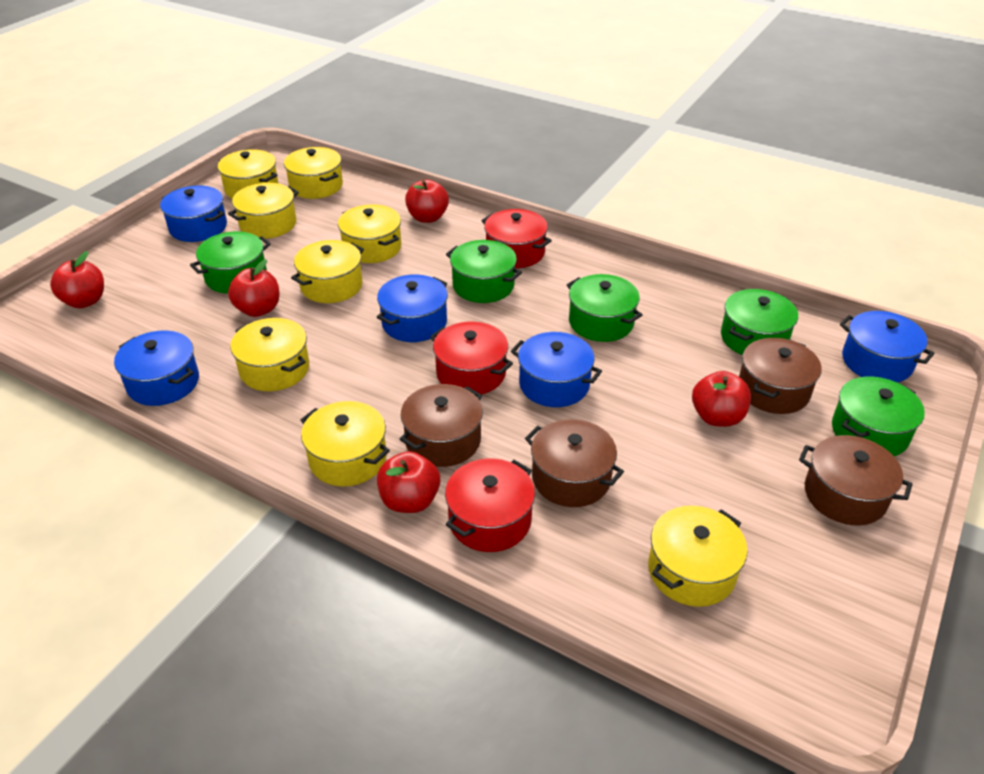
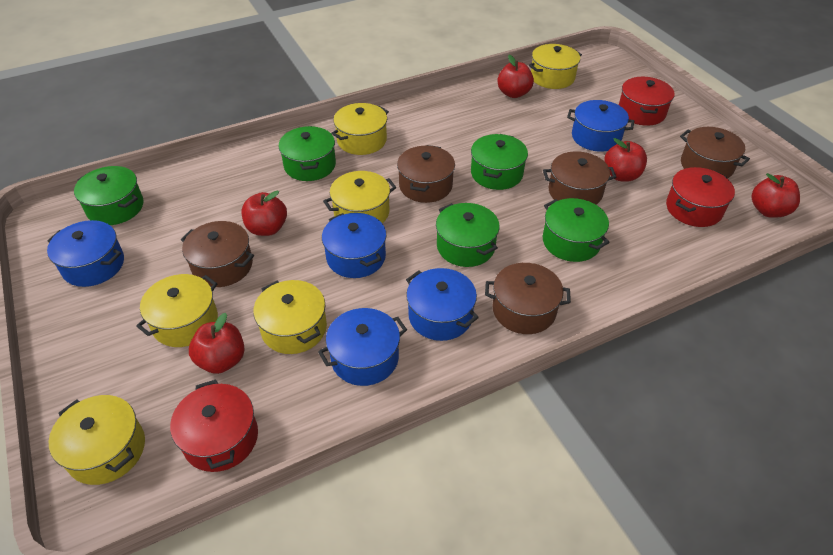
brown pot: 4 -> 5
yellow pot: 8 -> 6

